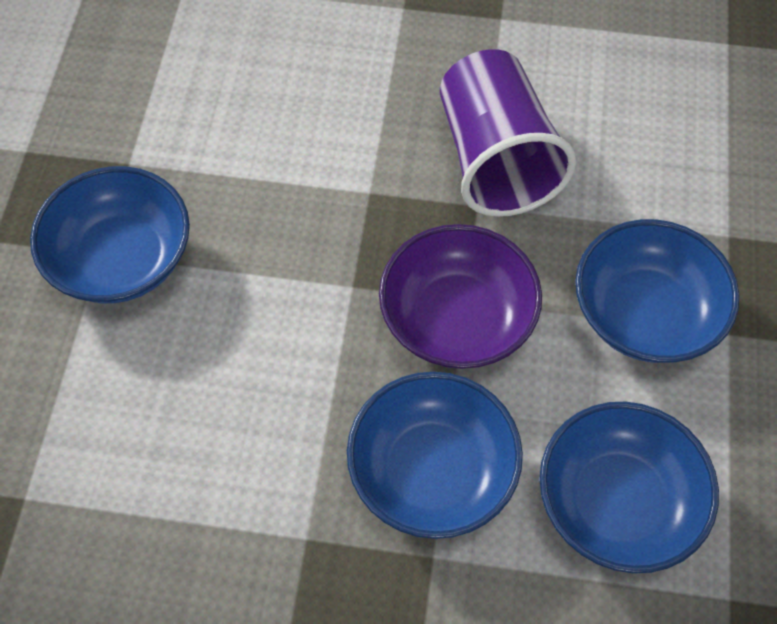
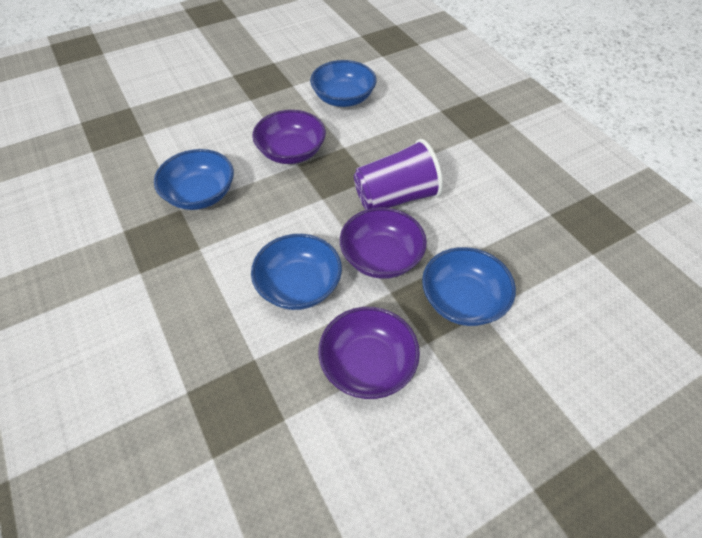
purple bowl: 1 -> 3

